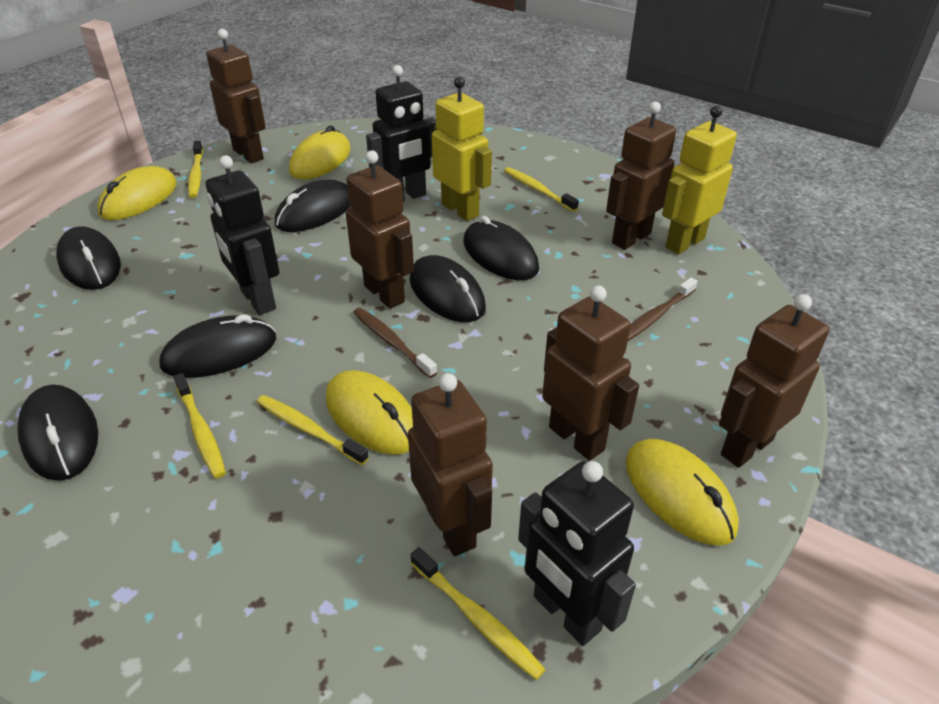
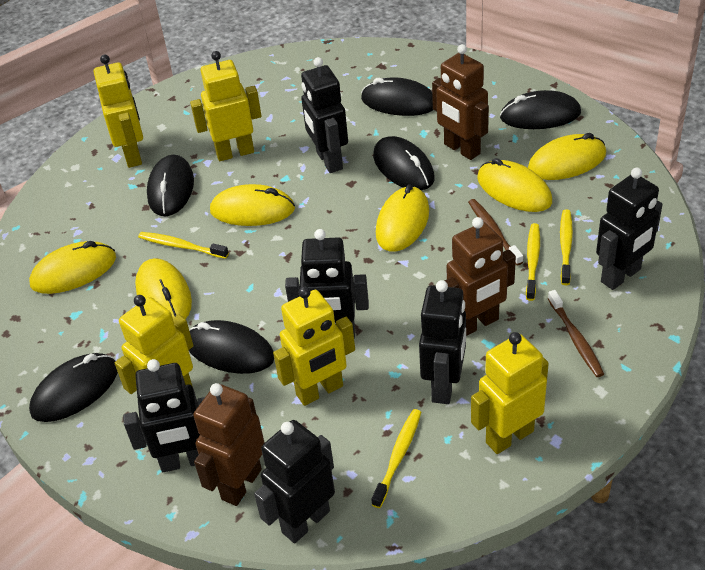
black robot: 3 -> 6
brown robot: 6 -> 3
yellow mouse: 4 -> 6
yellow robot: 2 -> 5
yellow toothbrush: 5 -> 4

